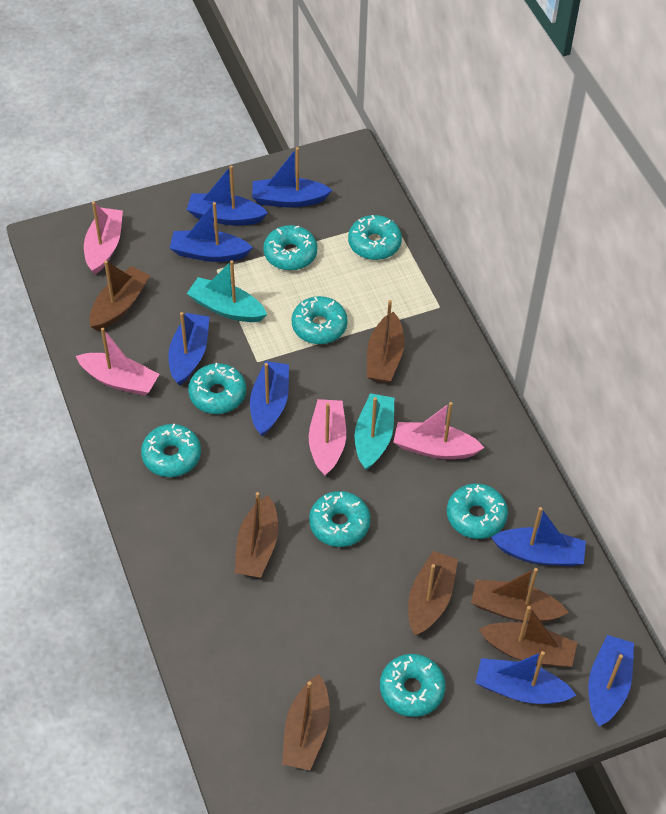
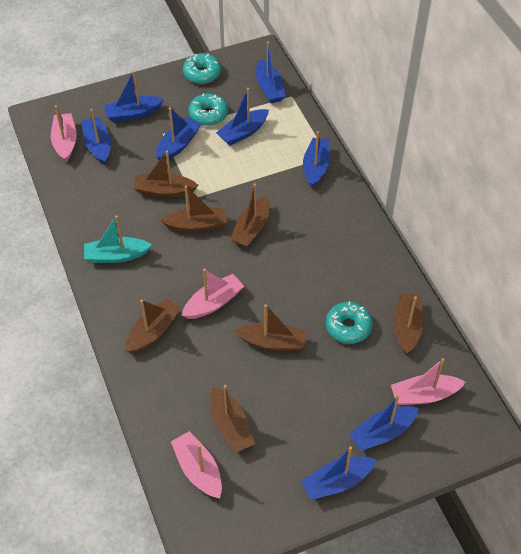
turquoise boat: 2 -> 1
turquoise donut: 8 -> 3

